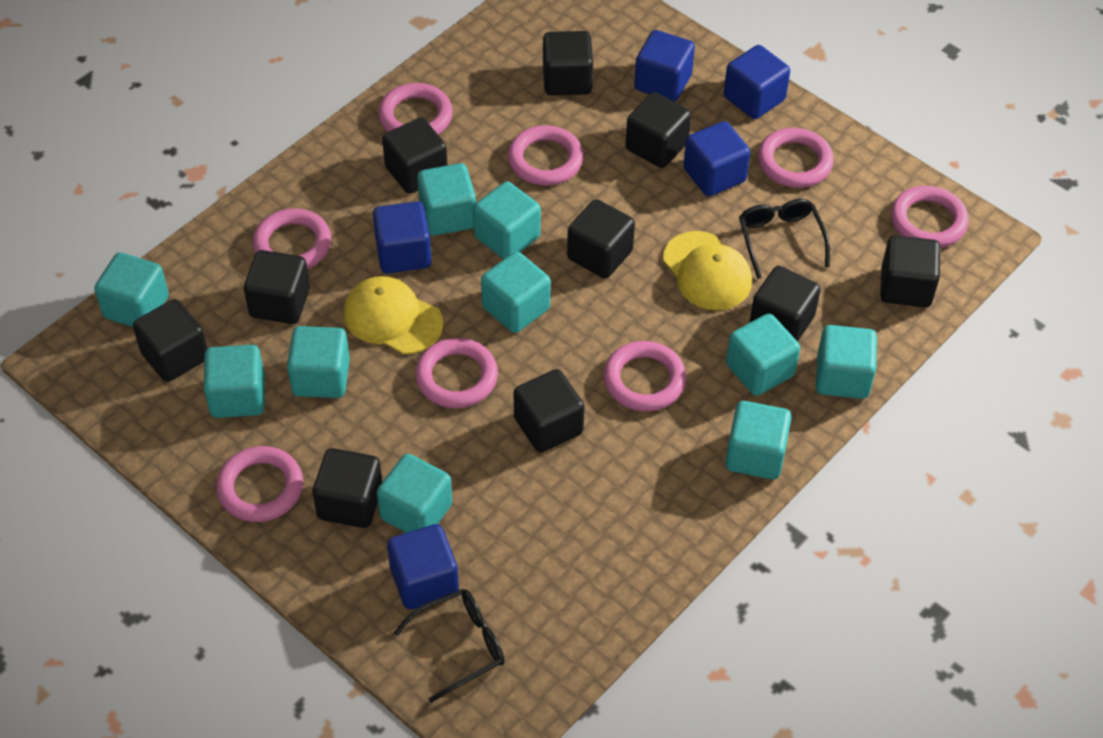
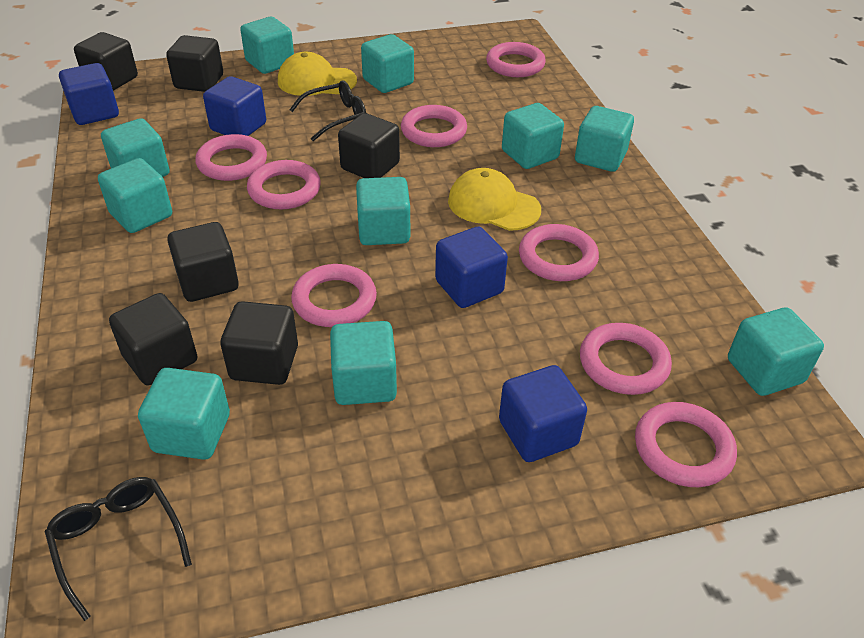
black cube: 10 -> 6
blue cube: 5 -> 4

